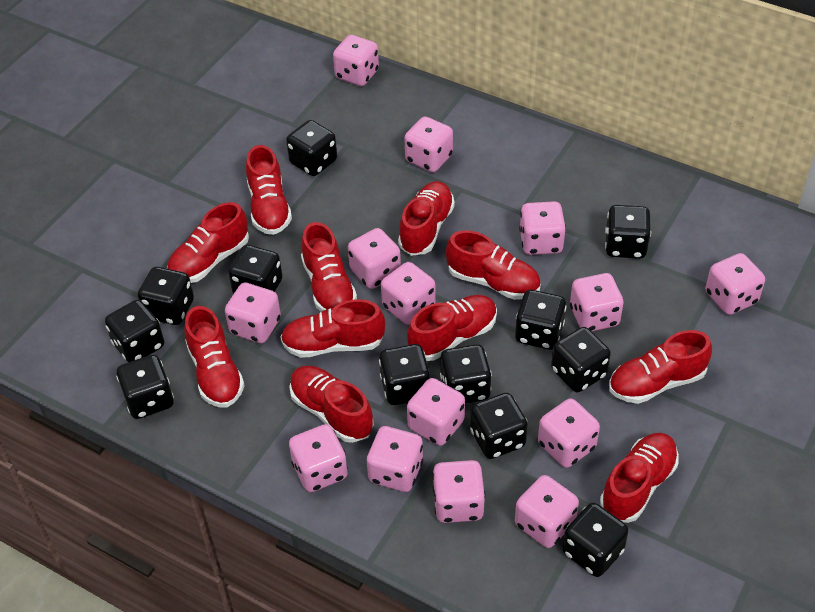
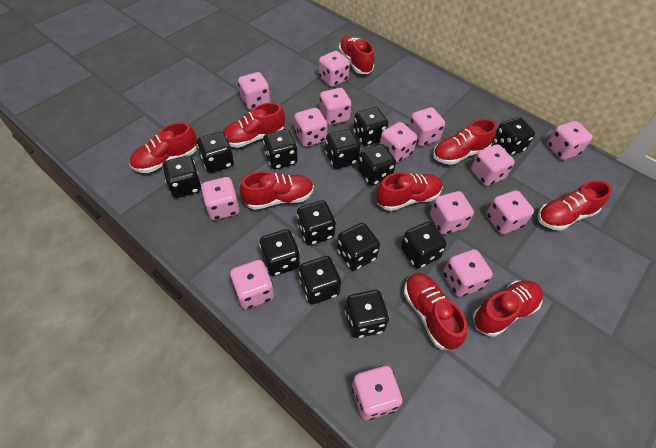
black dice: 12 -> 13
red shoe: 11 -> 9

